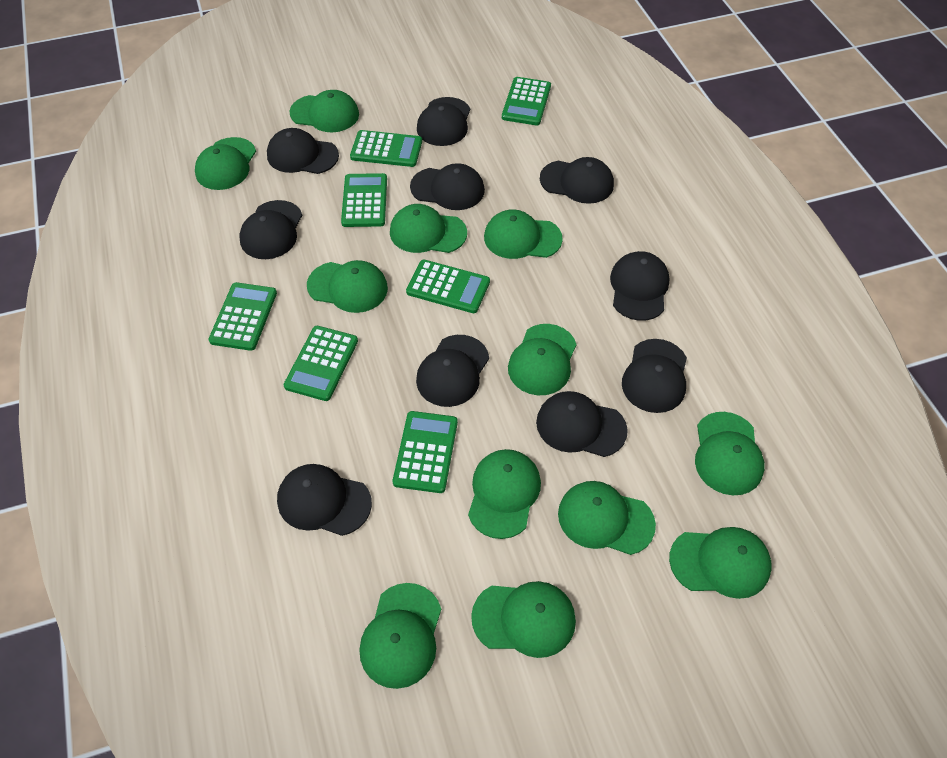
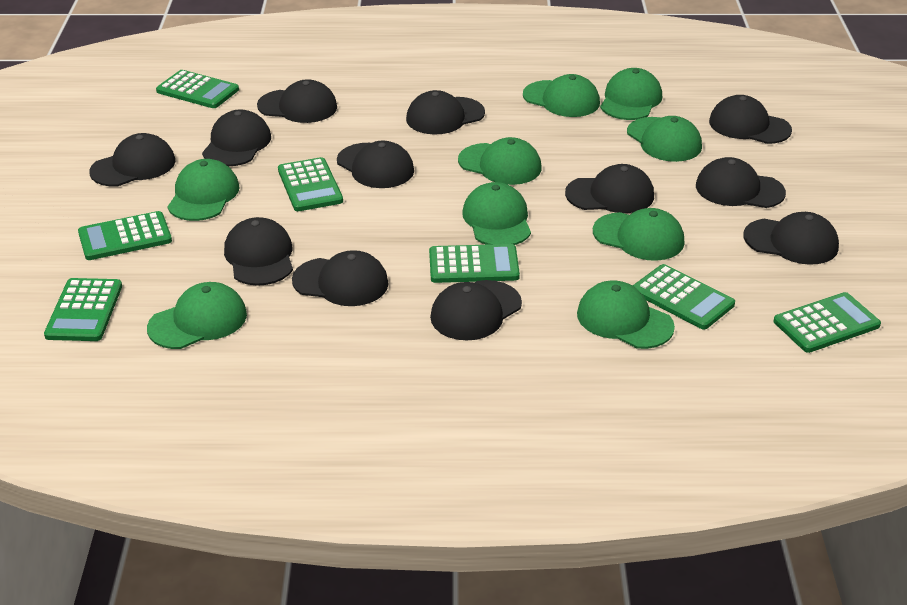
black cap: 10 -> 12
green cap: 12 -> 9

